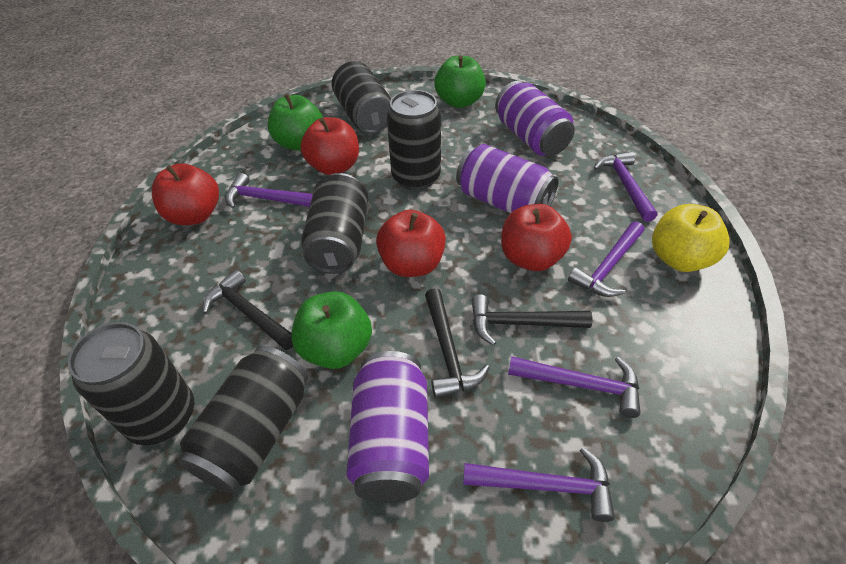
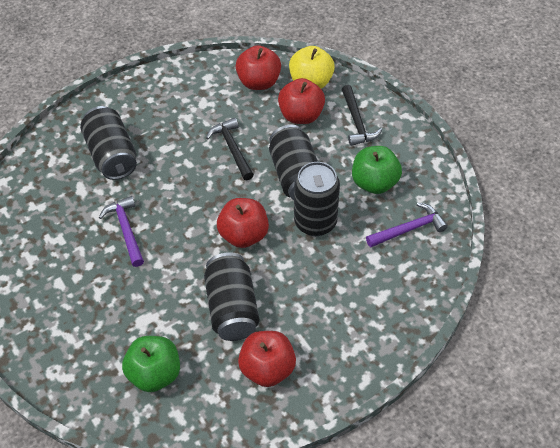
black can: 5 -> 4
black hammer: 3 -> 2
green apple: 3 -> 2
purple can: 3 -> 0
purple hammer: 5 -> 2

